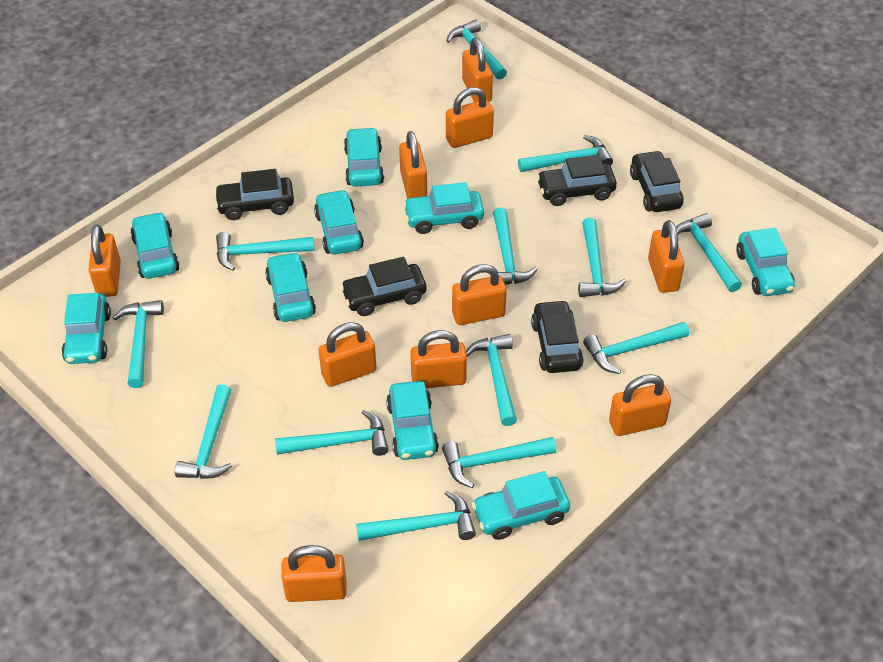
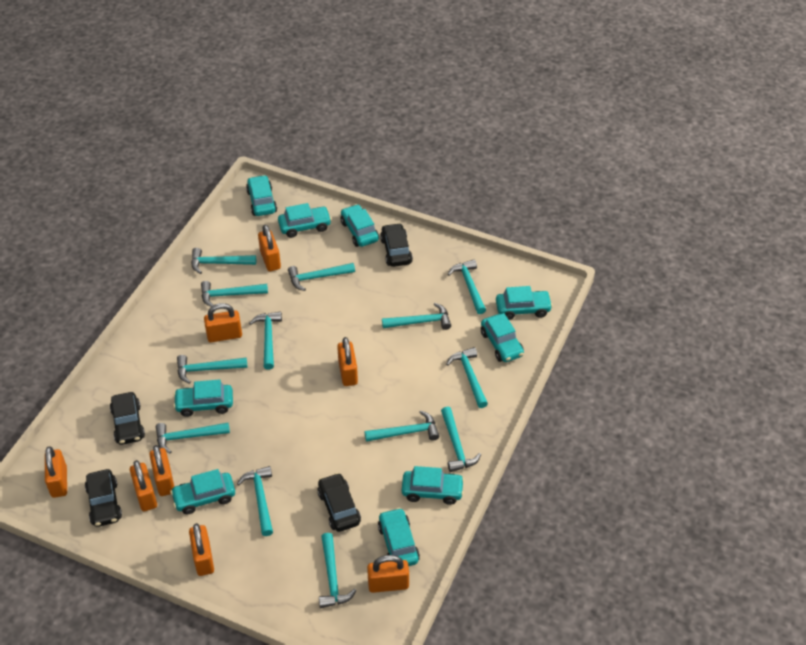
black car: 5 -> 4
orange padlock: 10 -> 8

